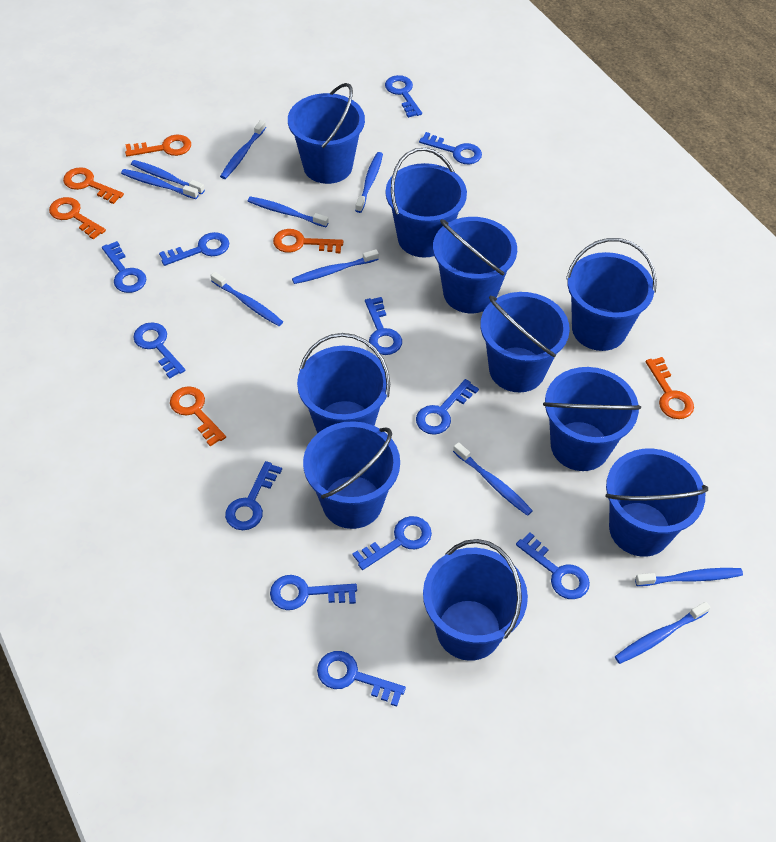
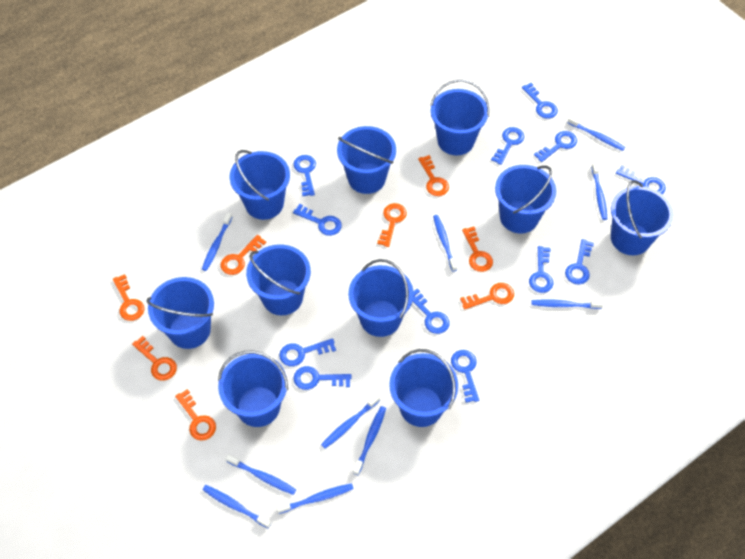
orange key: 6 -> 8

